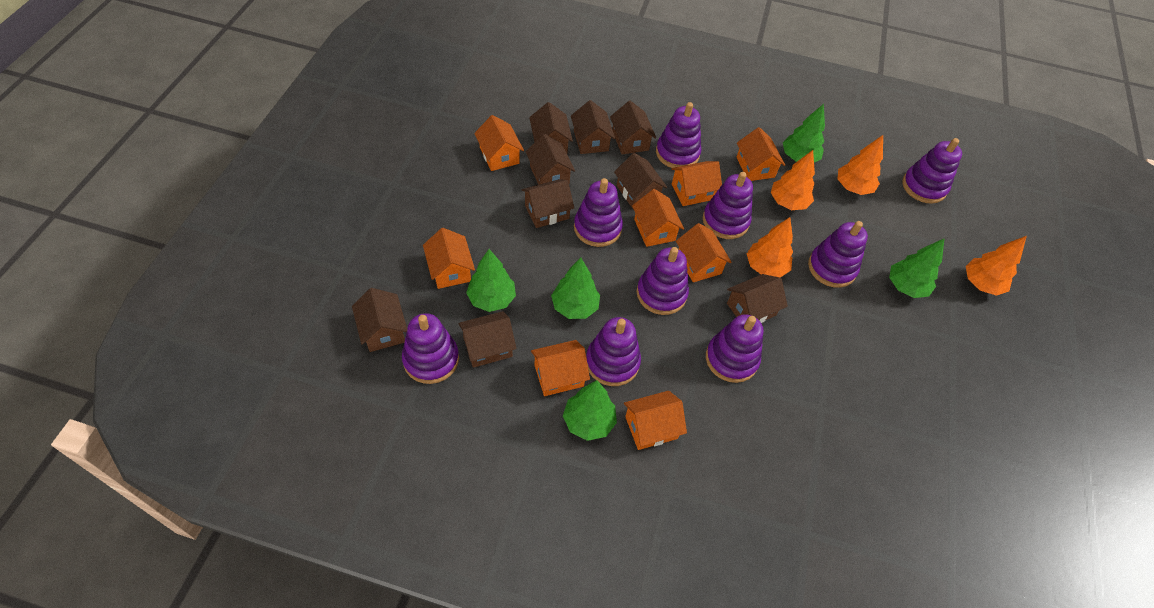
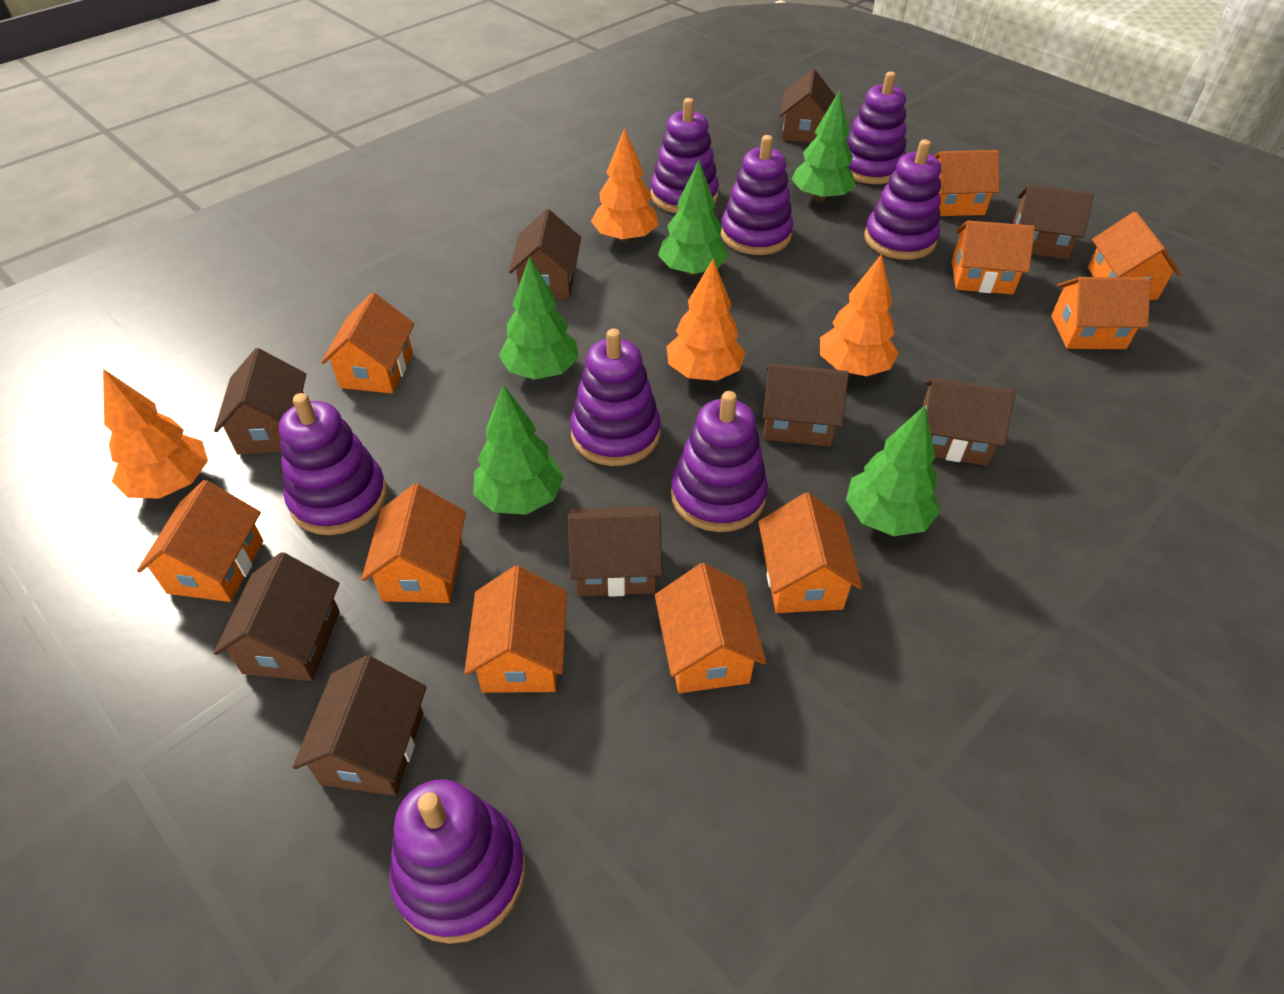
orange house: 8 -> 10
purple stacking toy: 9 -> 8

